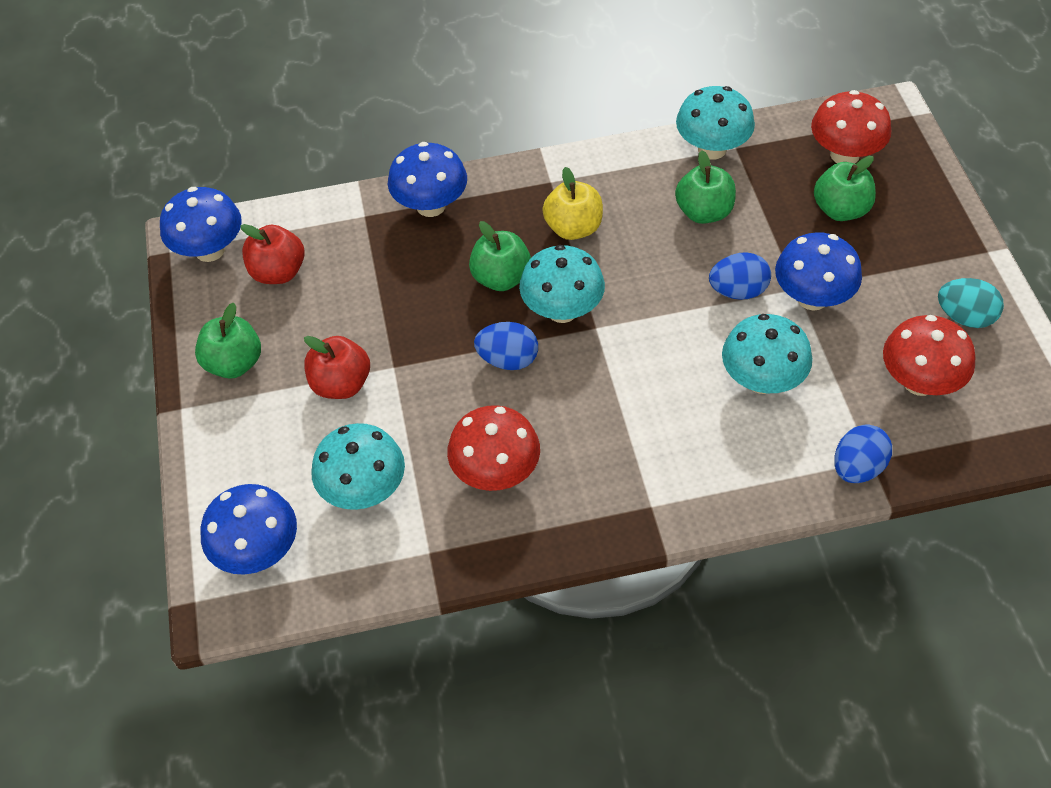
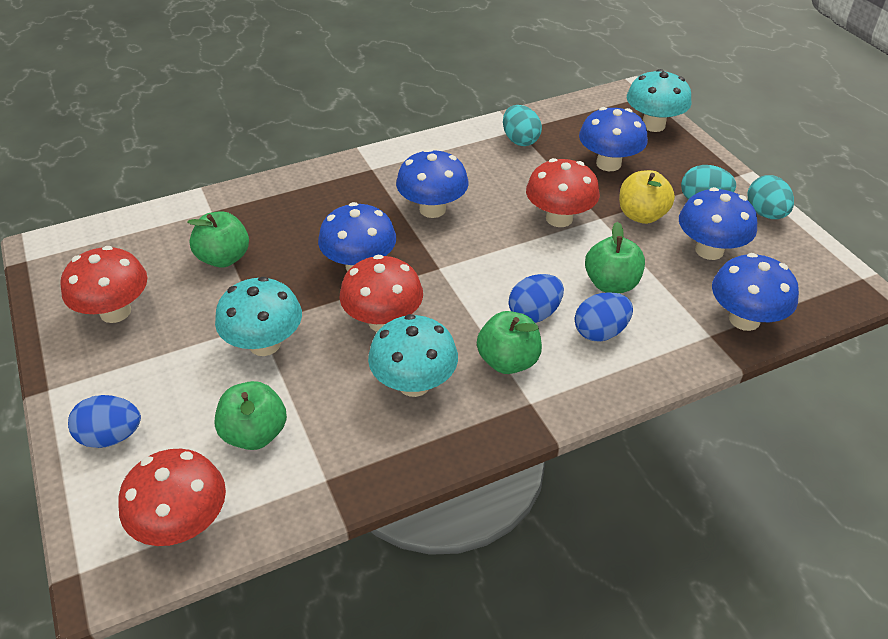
blue mushroom: 4 -> 5
red apple: 2 -> 0
red mushroom: 3 -> 4
turquoise egg: 1 -> 3
turquoise mushroom: 4 -> 3

